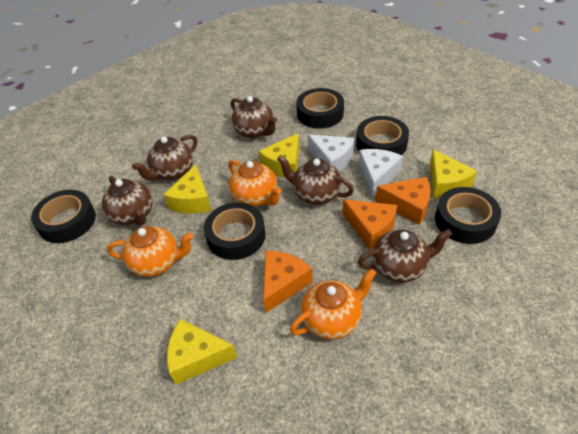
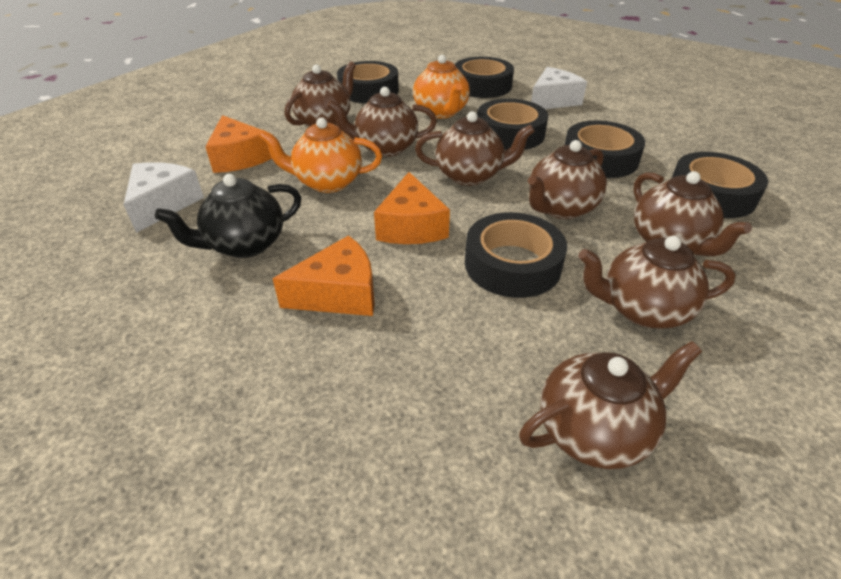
black tape: 5 -> 6
black teapot: 0 -> 1
brown teapot: 5 -> 7
orange teapot: 3 -> 2
yellow cheese: 4 -> 0

